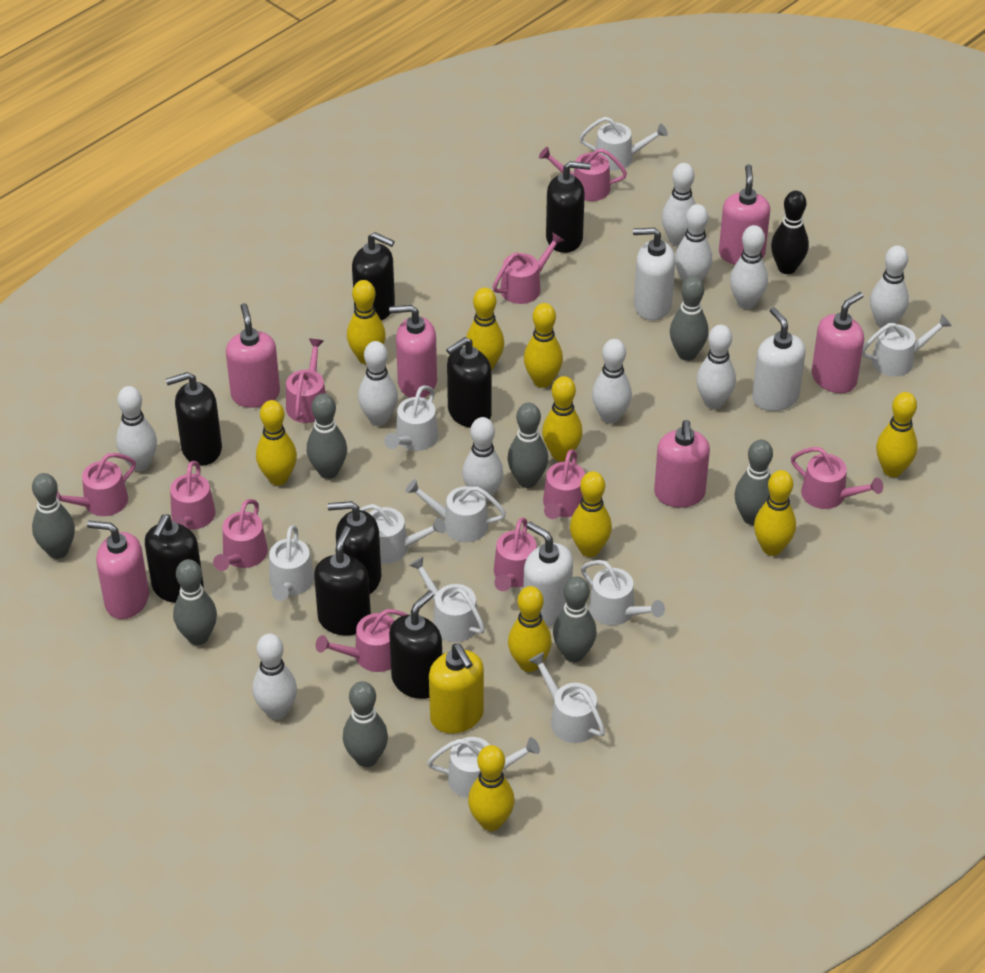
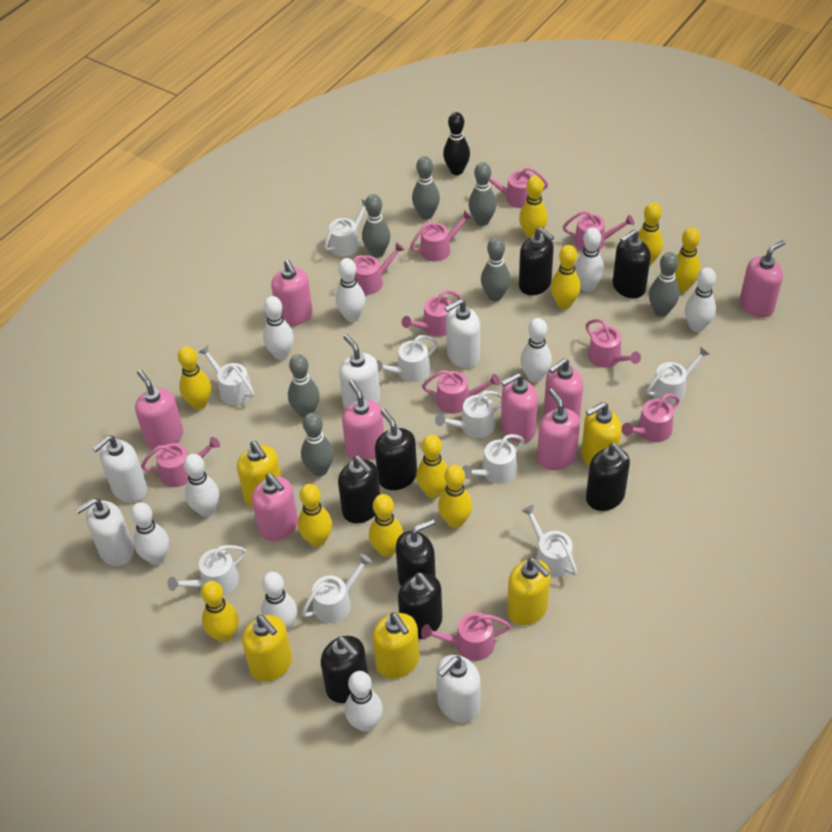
grey bowling pin: 8 -> 7
pink soap dispenser: 6 -> 8
white bowling pin: 10 -> 9
white soap dispenser: 3 -> 5
white watering can: 10 -> 9
yellow soap dispenser: 1 -> 5

